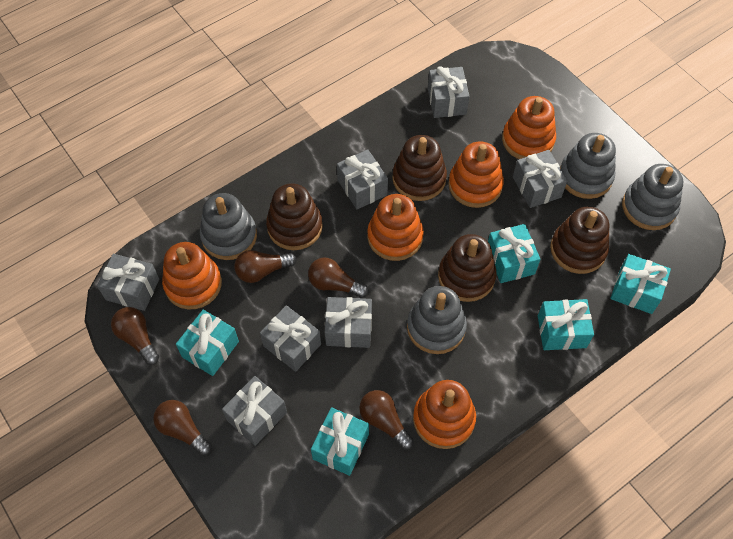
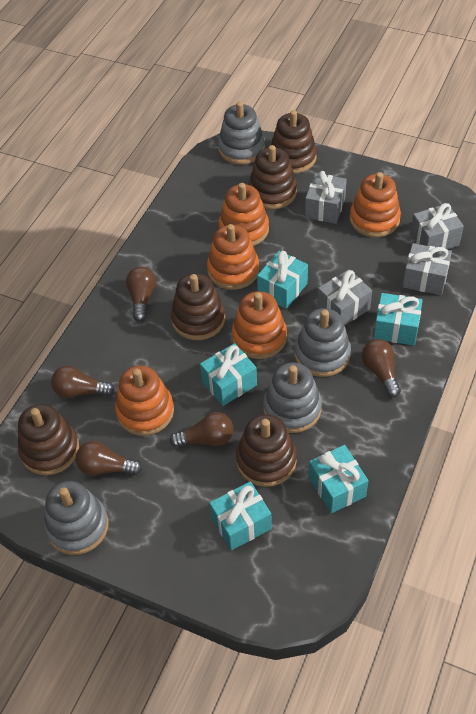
brown stacking toy: 4 -> 5
grey gift: 7 -> 4

